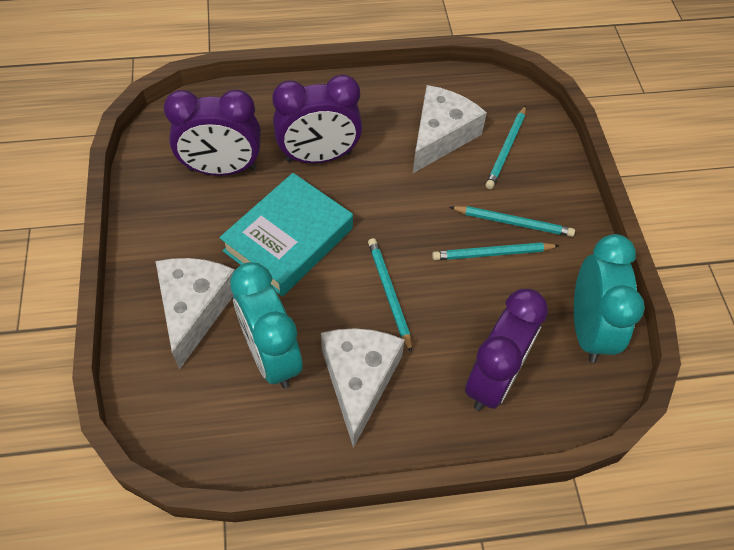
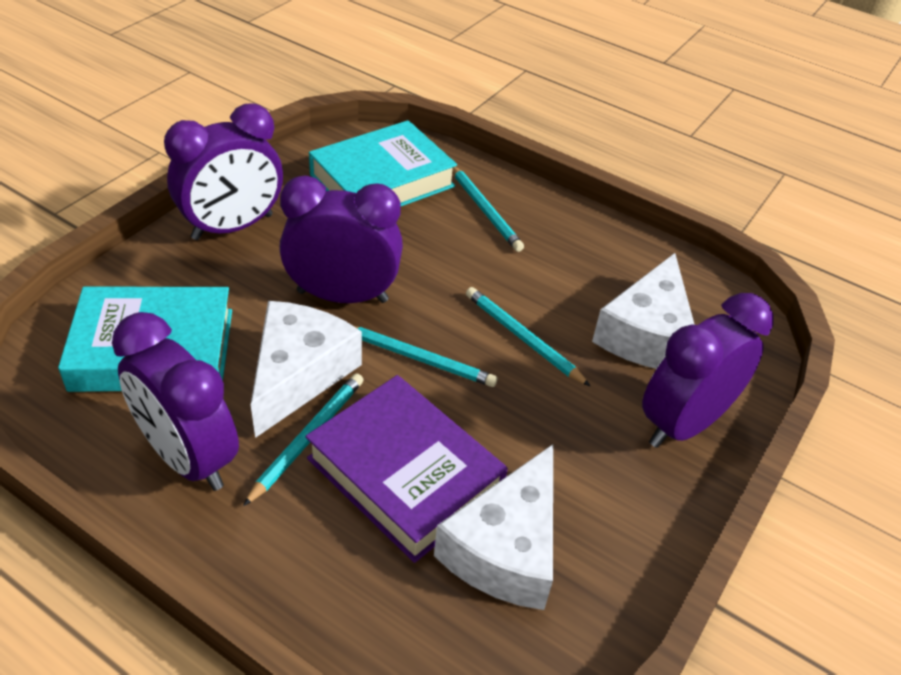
purple book: 0 -> 1
purple clock: 3 -> 4
turquoise book: 1 -> 2
turquoise clock: 2 -> 0

